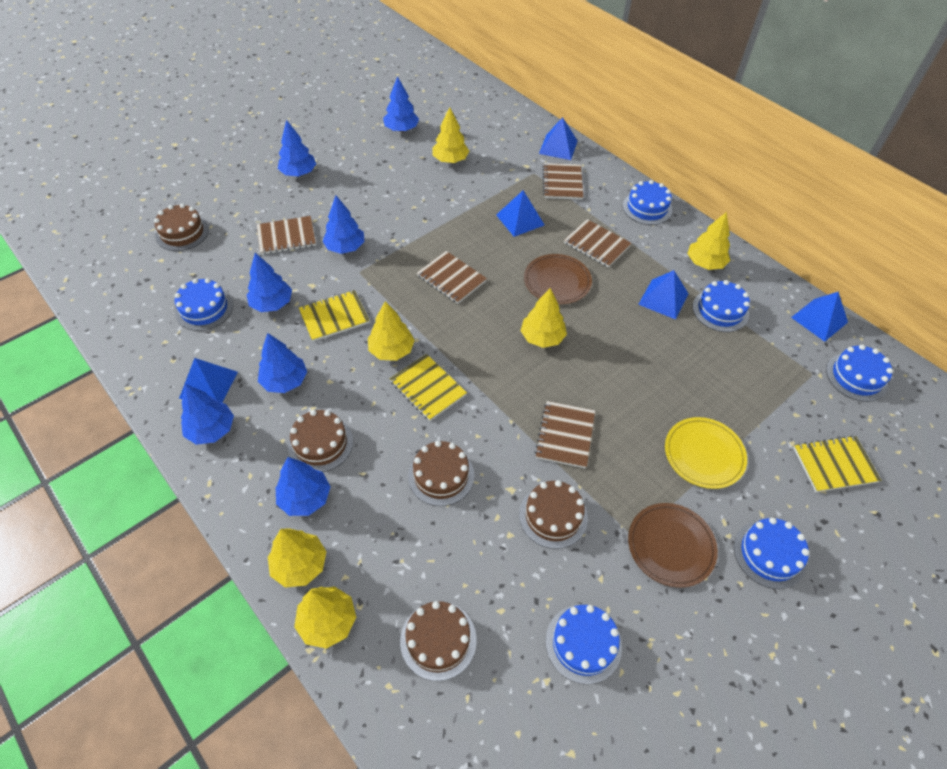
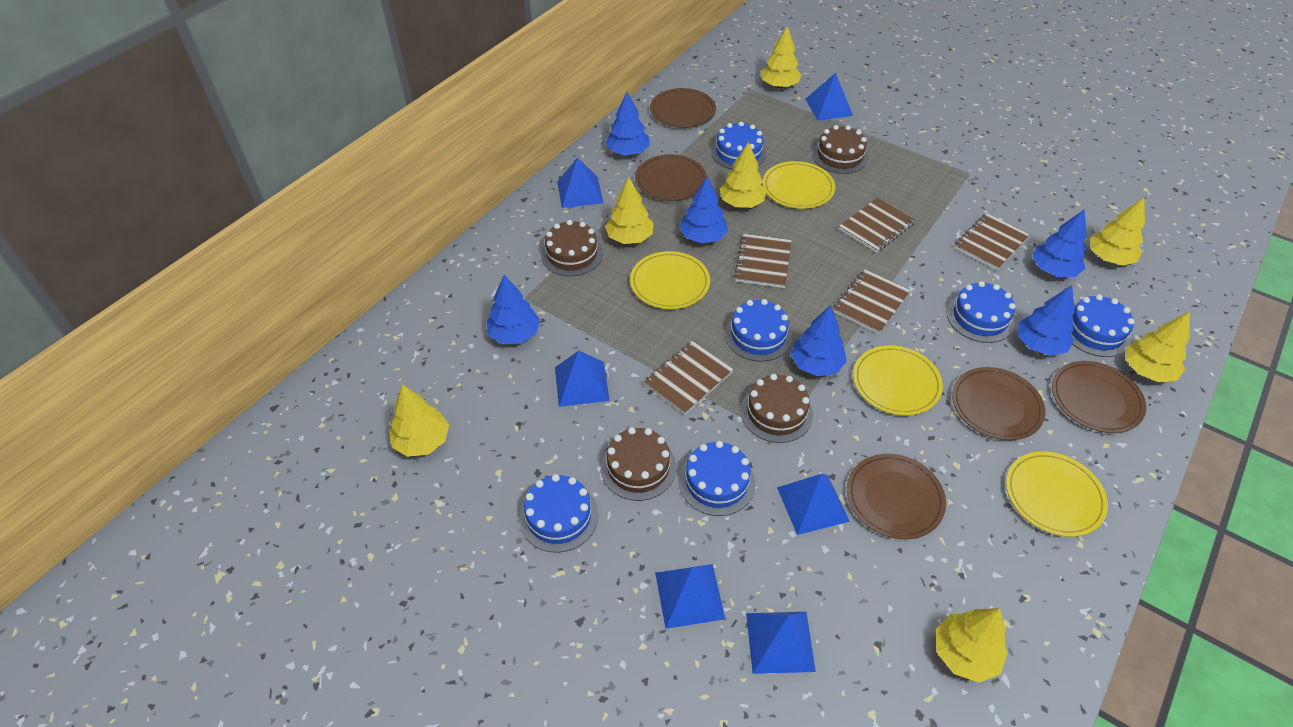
blue pyramid: 5 -> 6
blue tree: 7 -> 6
brown cake: 5 -> 4
brown plate: 2 -> 5
yellow notebook: 3 -> 0
yellow plate: 1 -> 4
yellow tree: 6 -> 7

